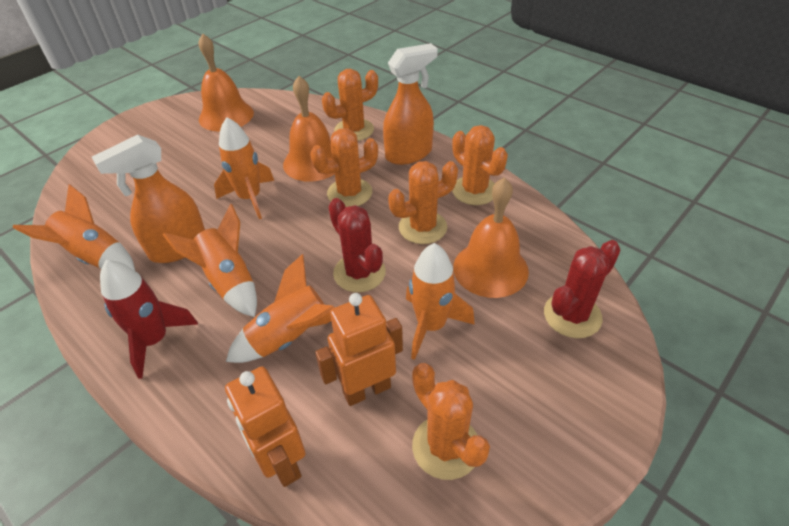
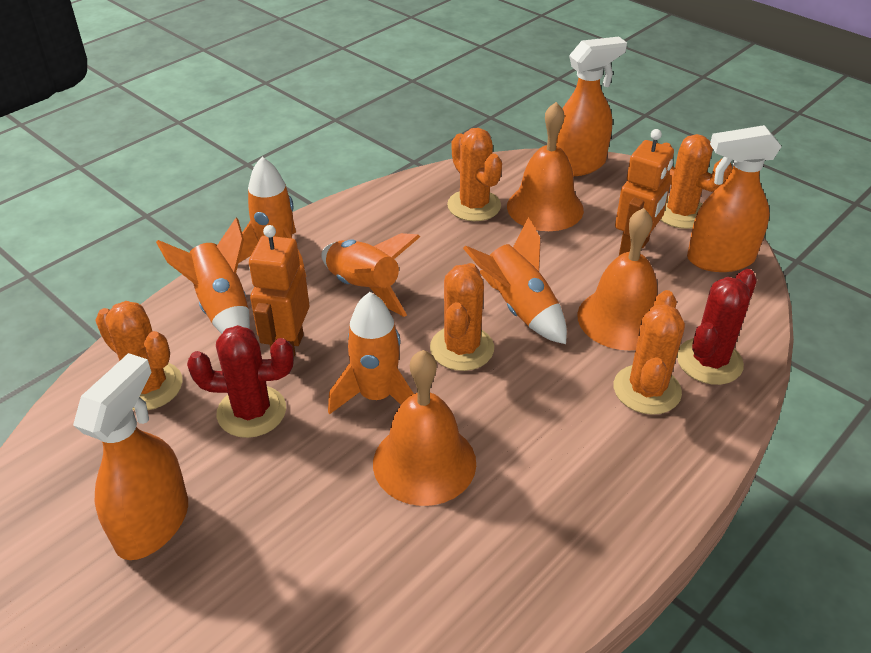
orange spray bottle: 2 -> 3
red rocket: 1 -> 0

